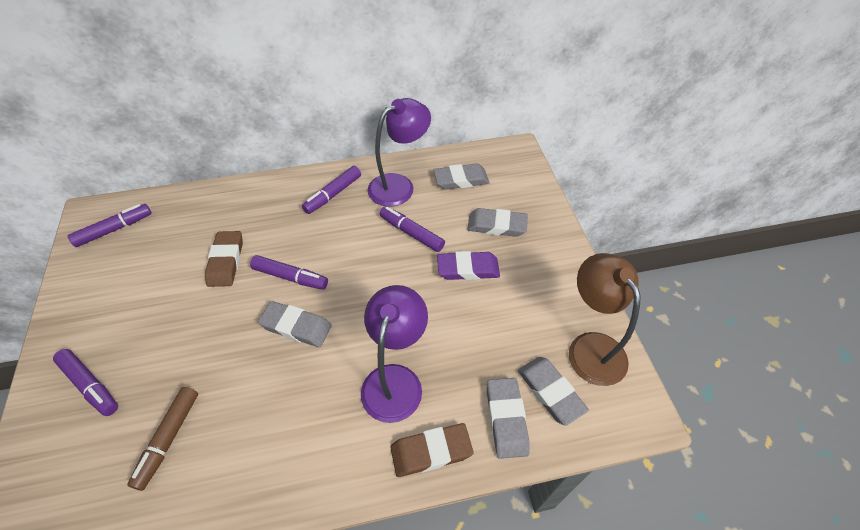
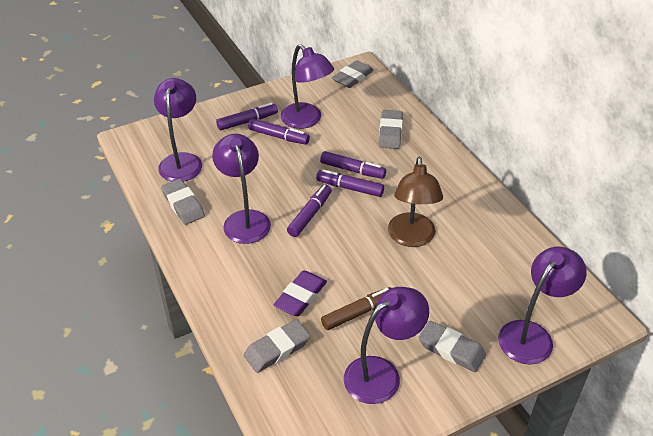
brown eraser: 2 -> 0
purple lamp: 2 -> 5

